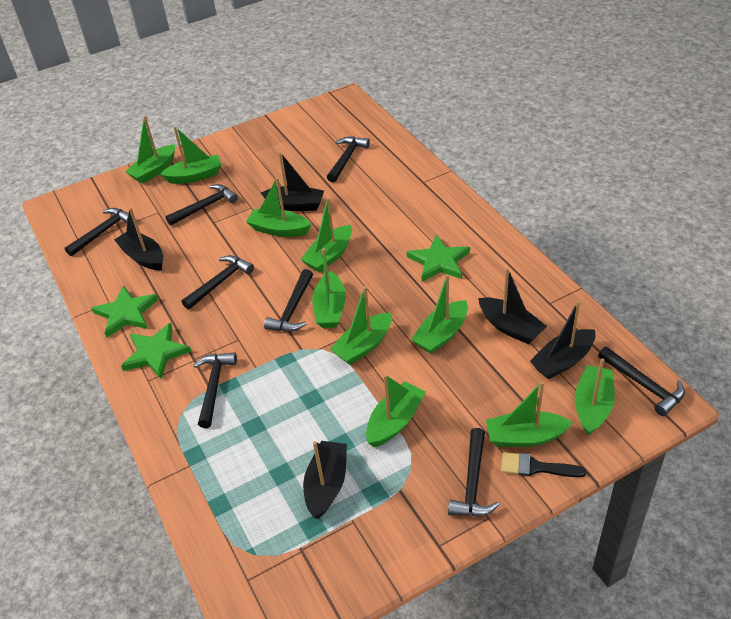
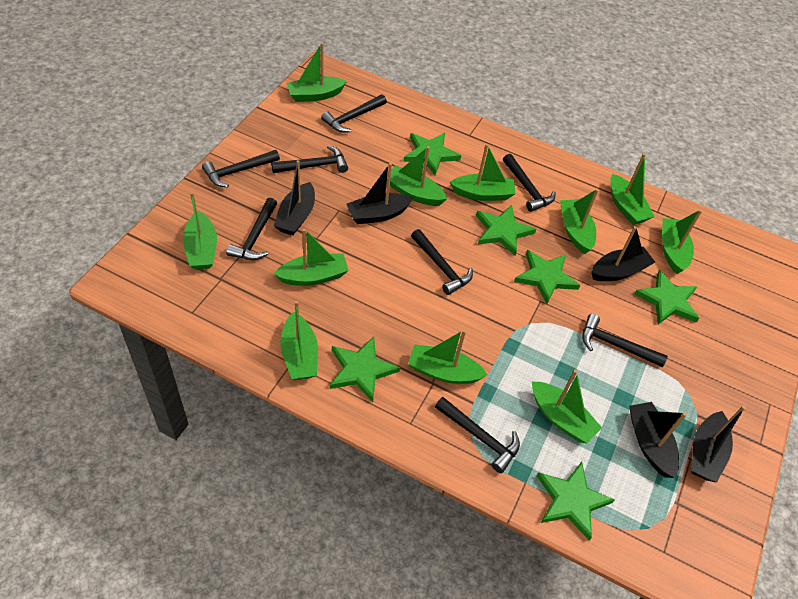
black brush: 1 -> 0
green boat: 10 -> 11
green star: 3 -> 6

